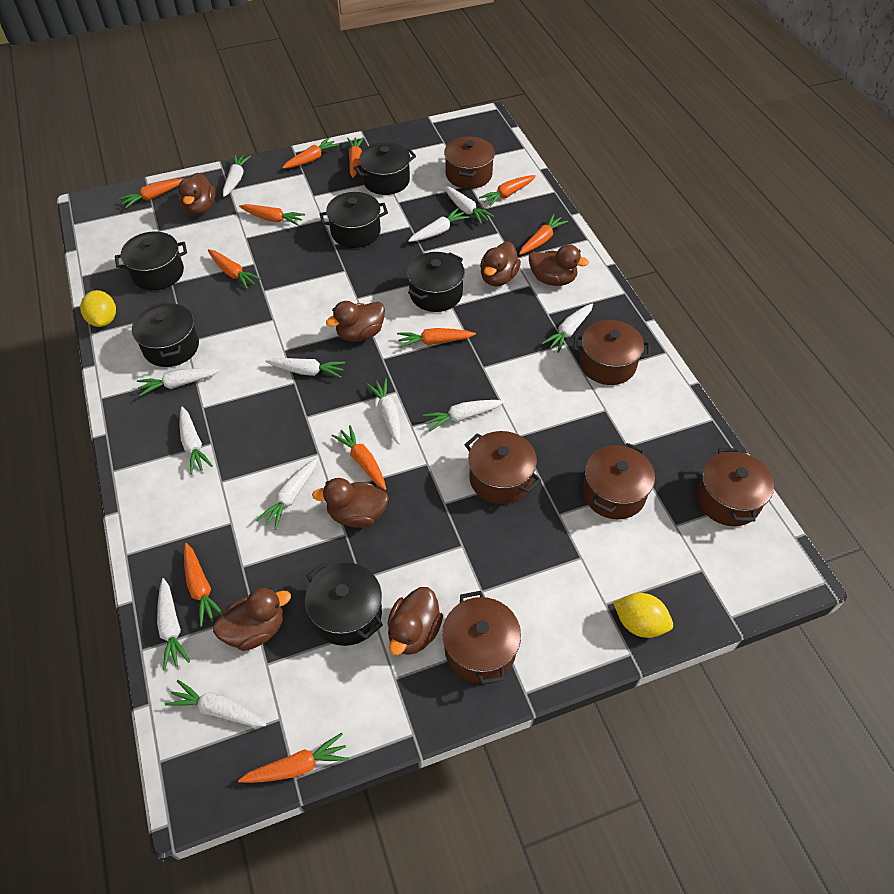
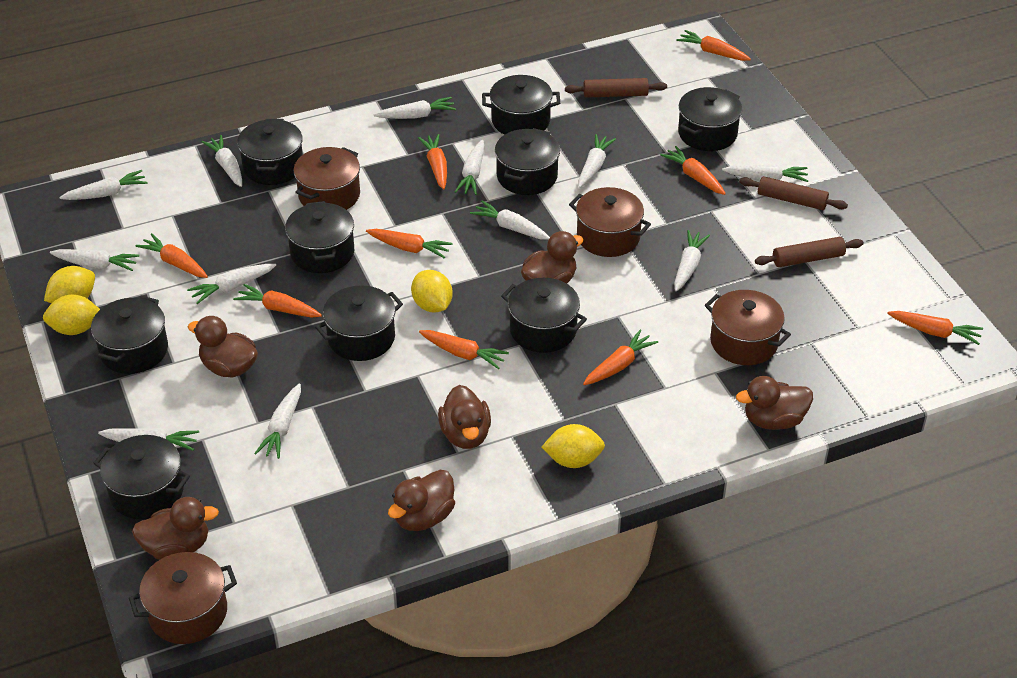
black pot: 6 -> 9
brown duck: 7 -> 6
brown pot: 6 -> 4
brown rolling pin: 0 -> 3
orange carrot: 11 -> 9
yellow lemon: 2 -> 4

